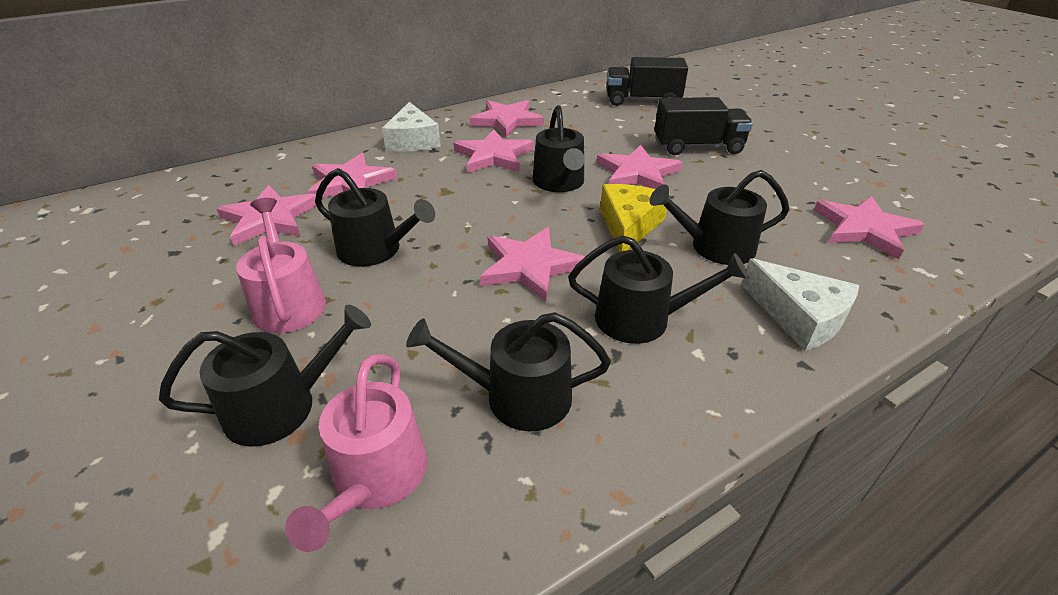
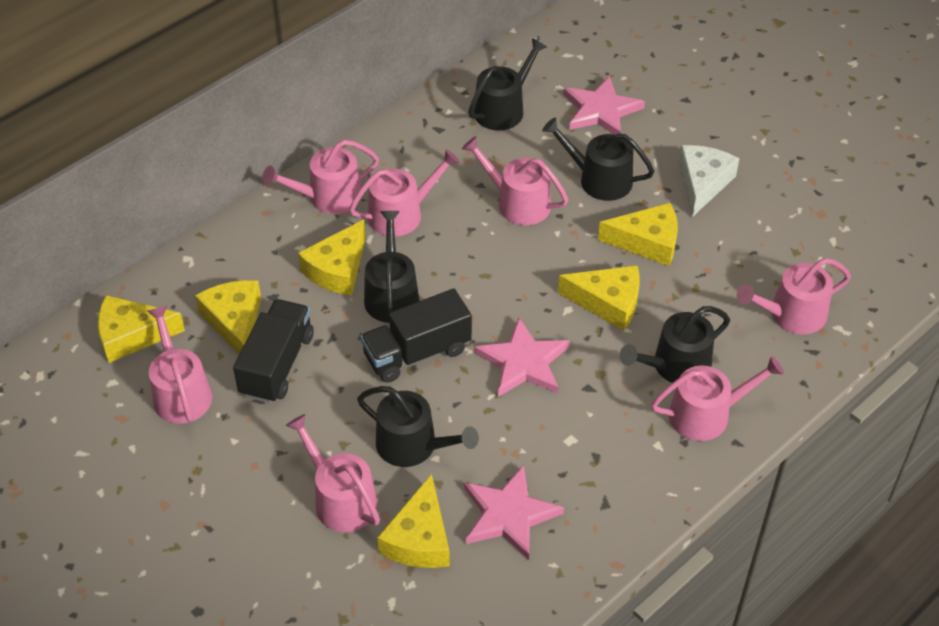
black watering can: 6 -> 5
pink star: 7 -> 3
pink watering can: 2 -> 7
white cheese: 2 -> 1
yellow cheese: 1 -> 6

